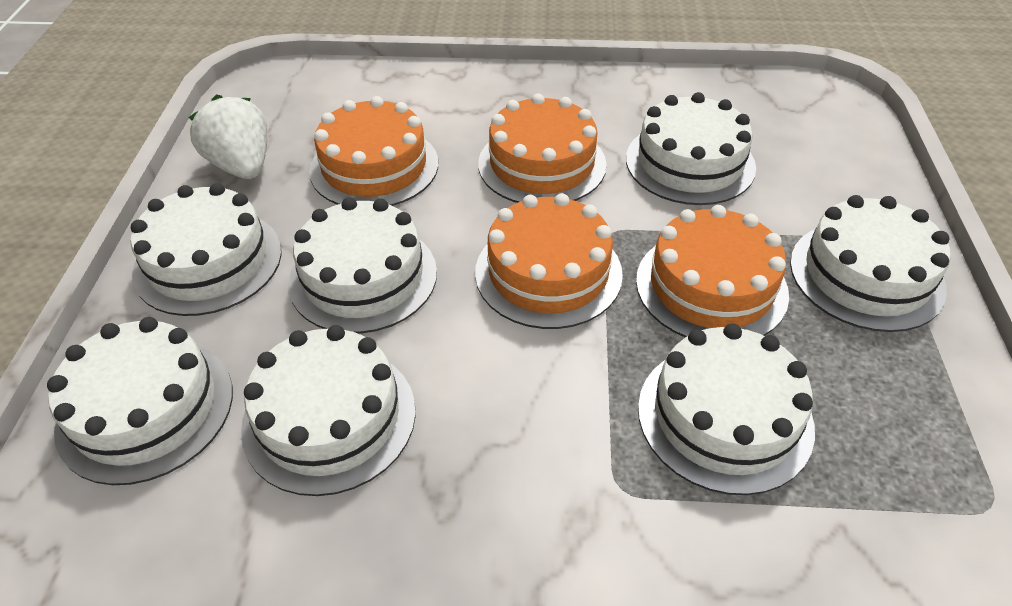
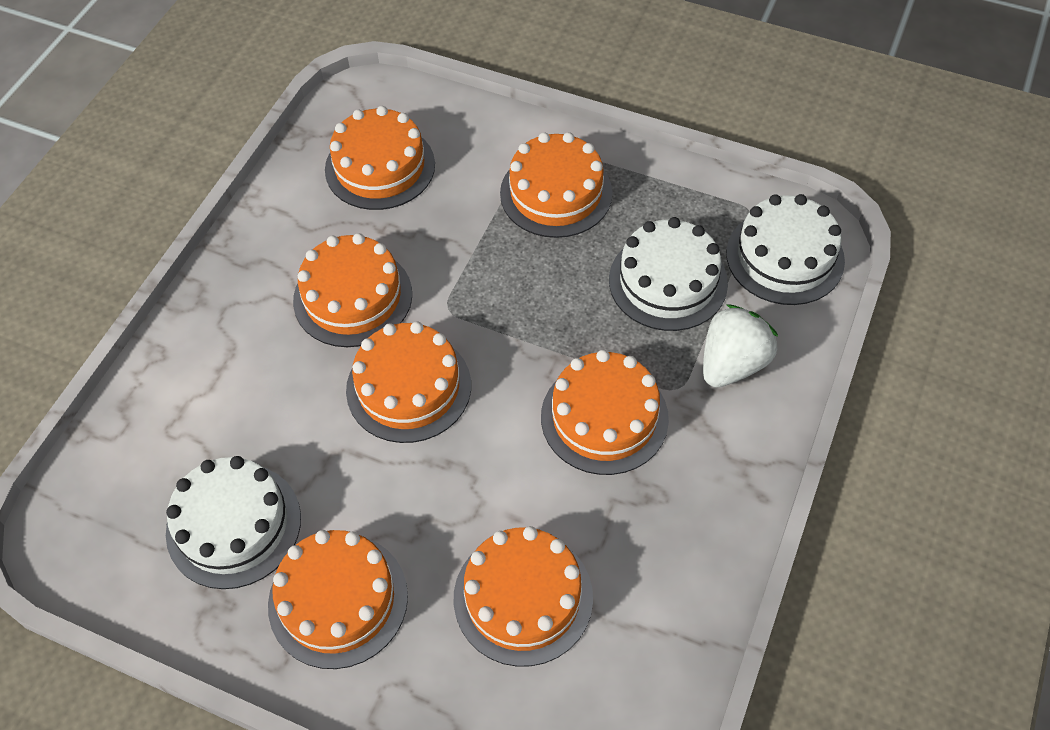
orange cake: 4 -> 7
white cake: 7 -> 3

